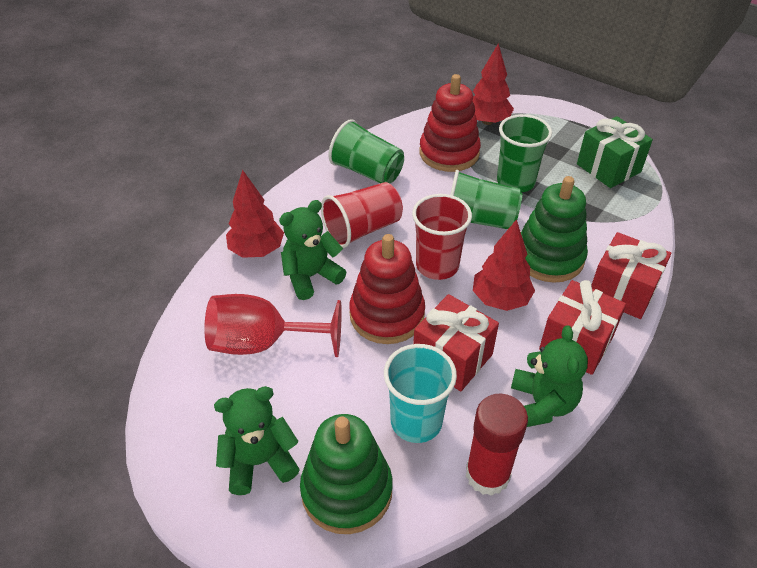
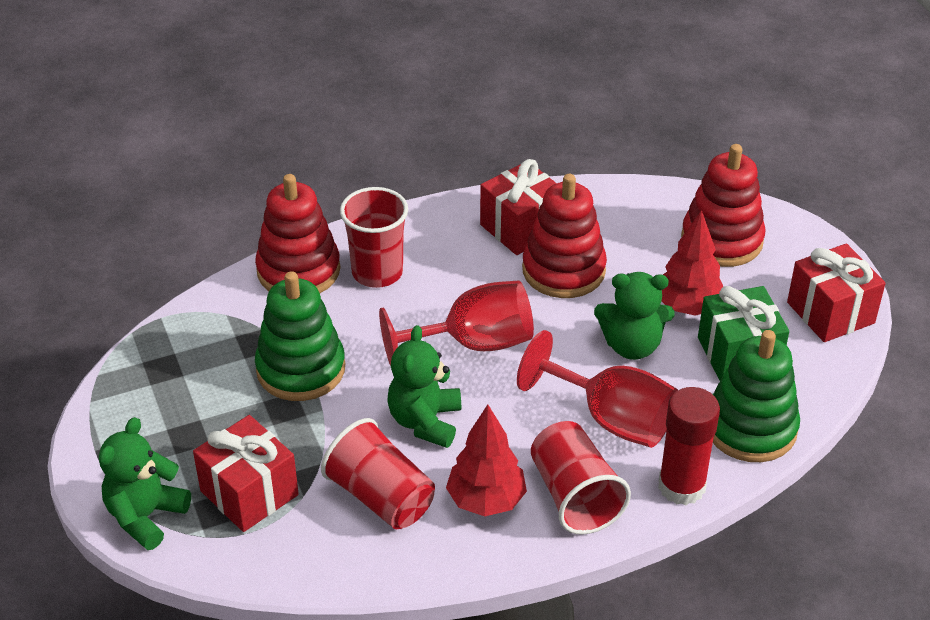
green cup: 3 -> 0
red cup: 2 -> 3
red goblet: 1 -> 2
red stacking toy: 2 -> 3
red tree: 3 -> 2
turquoise cup: 1 -> 0

